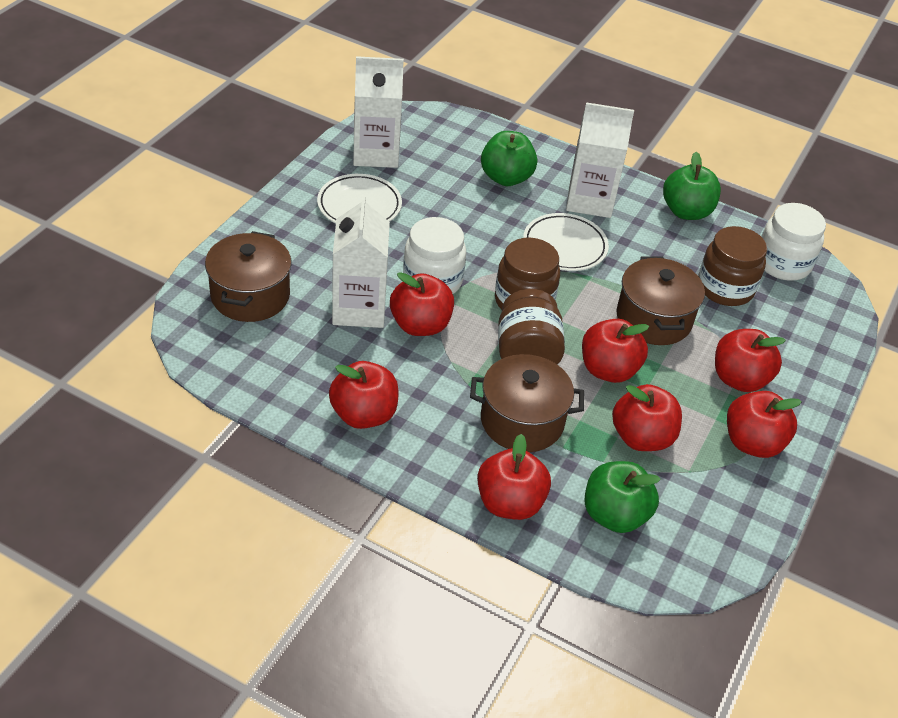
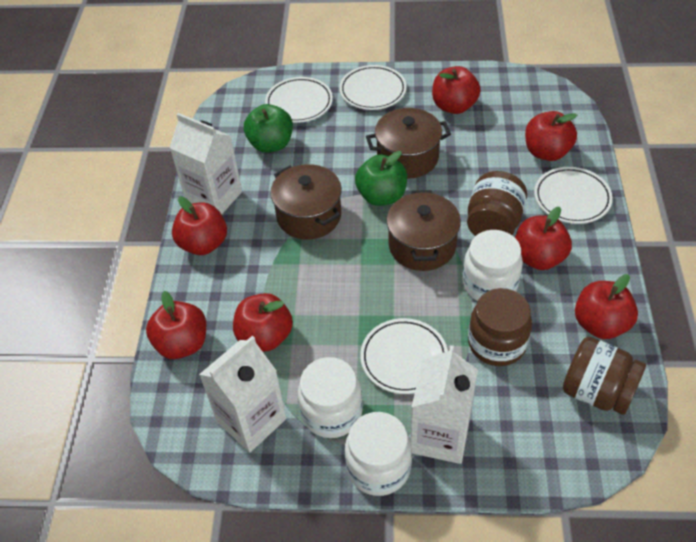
green apple: 3 -> 2
white jar: 2 -> 3
white plate: 2 -> 4

